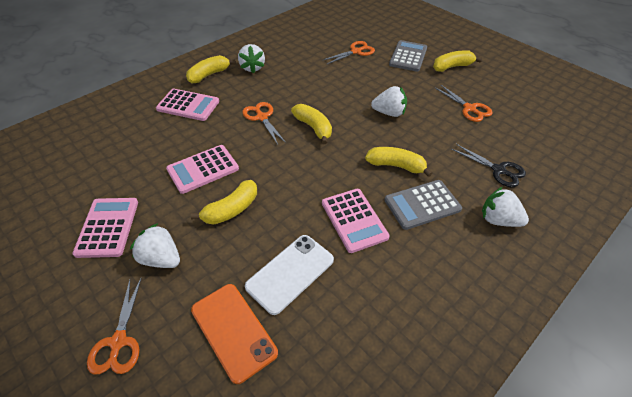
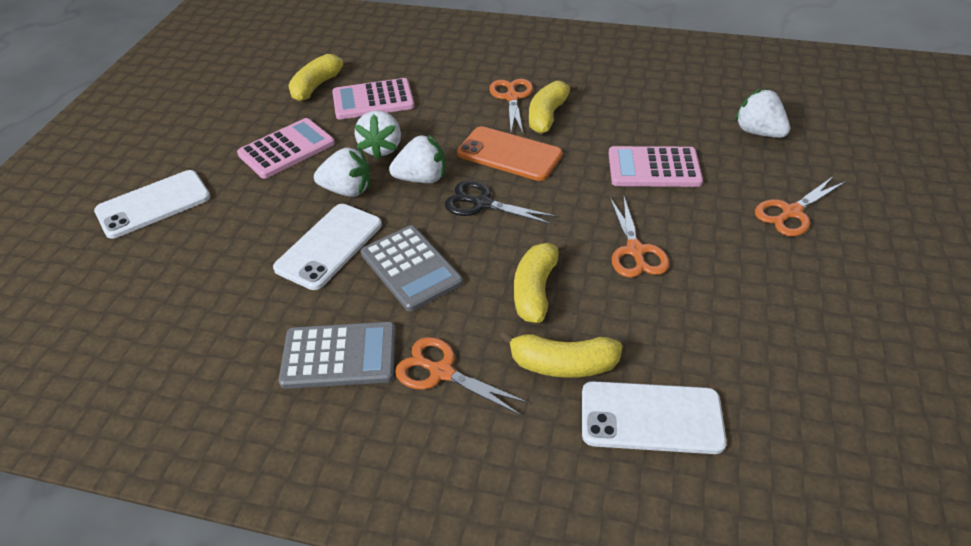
pink calculator: 4 -> 3
white phone: 1 -> 3
yellow banana: 5 -> 4

